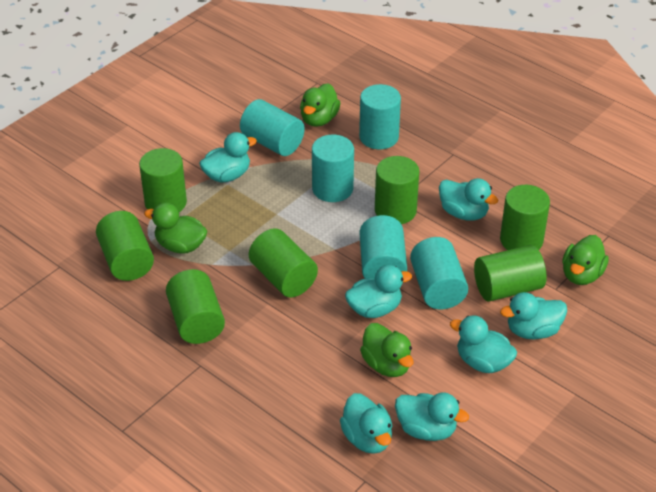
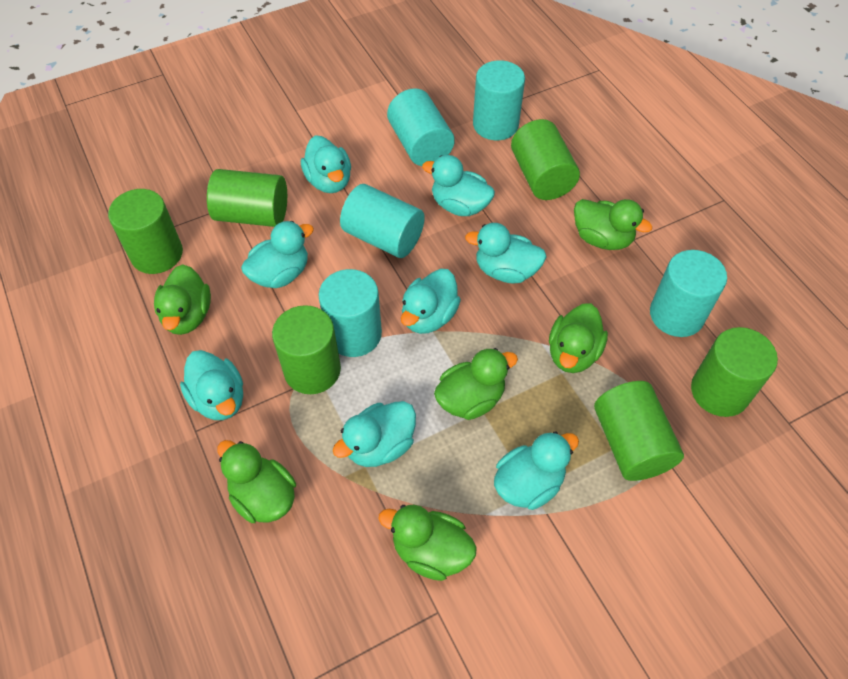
green cylinder: 7 -> 6
green duck: 4 -> 6
turquoise duck: 7 -> 8

